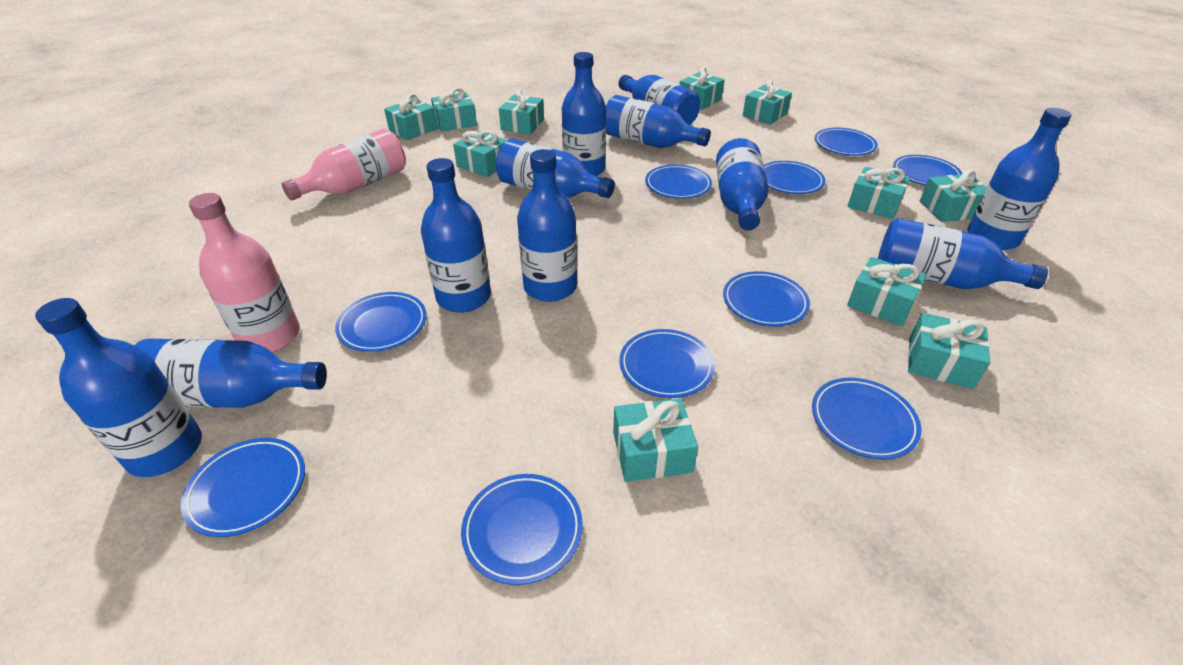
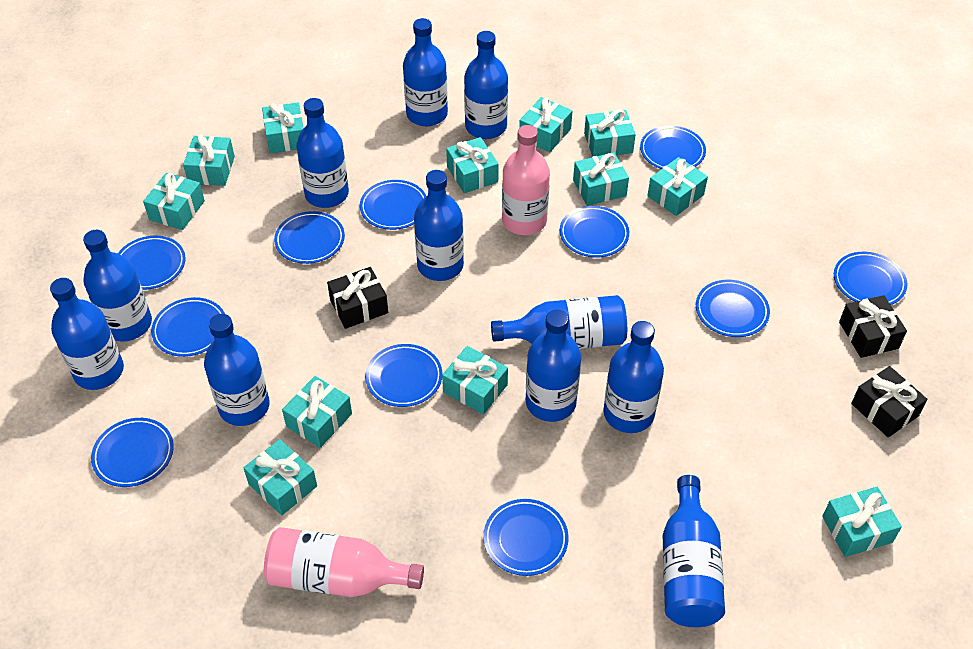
black gift: 0 -> 3
blue plate: 10 -> 11
turquoise gift: 11 -> 12

